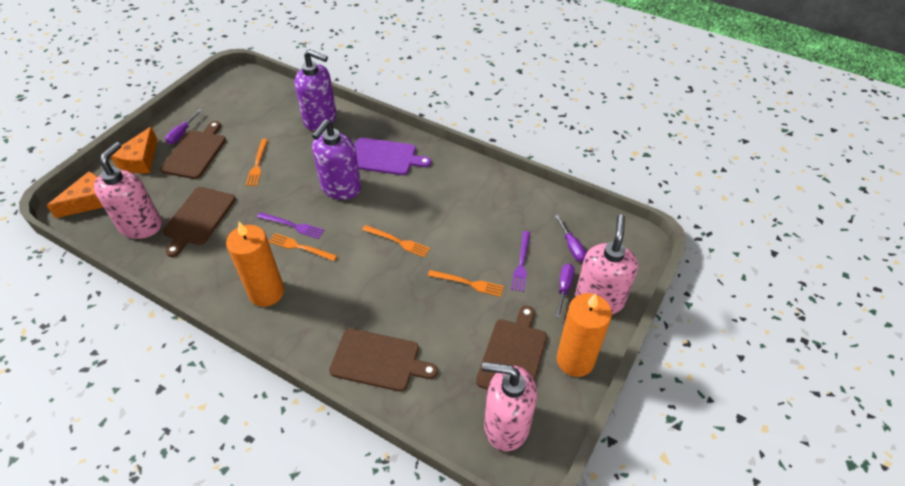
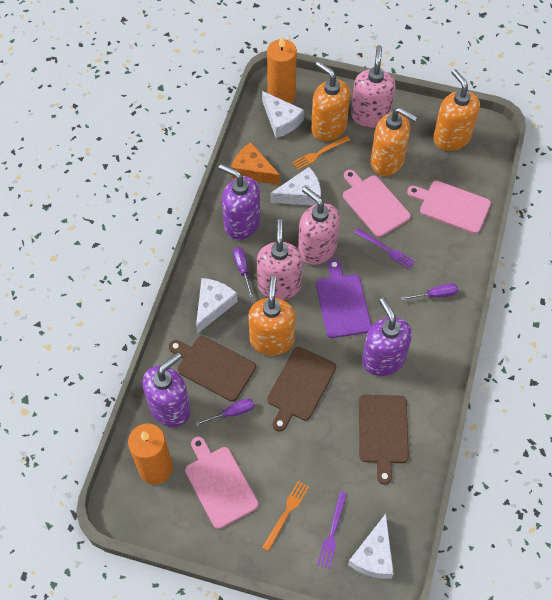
brown cutting board: 4 -> 3
orange cheese: 2 -> 1
orange fork: 4 -> 2
orange soap dispenser: 0 -> 4
pink cutting board: 0 -> 3
purple soap dispenser: 2 -> 3
white cheese: 0 -> 4

